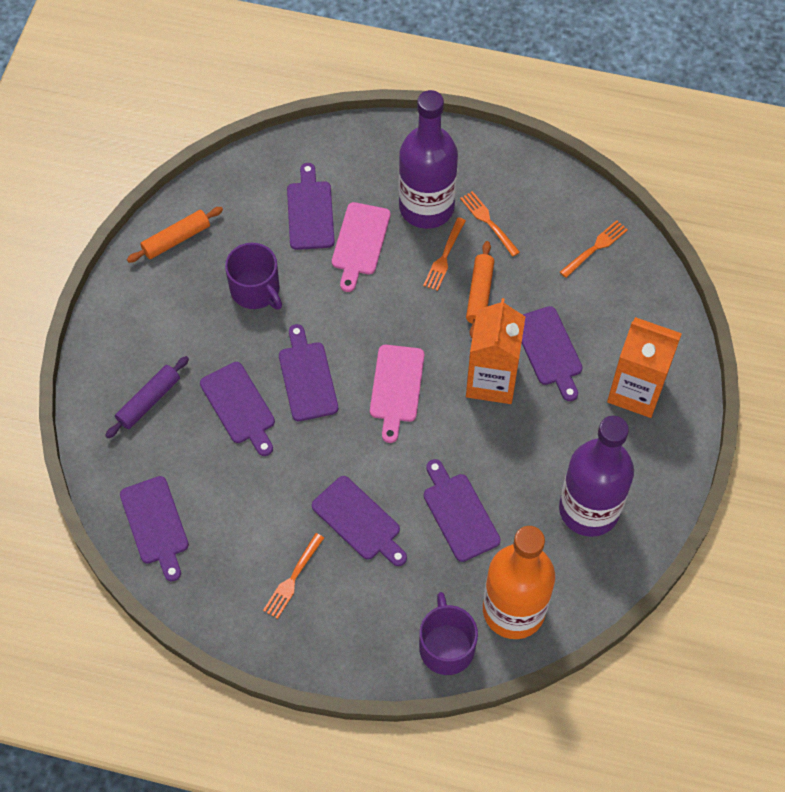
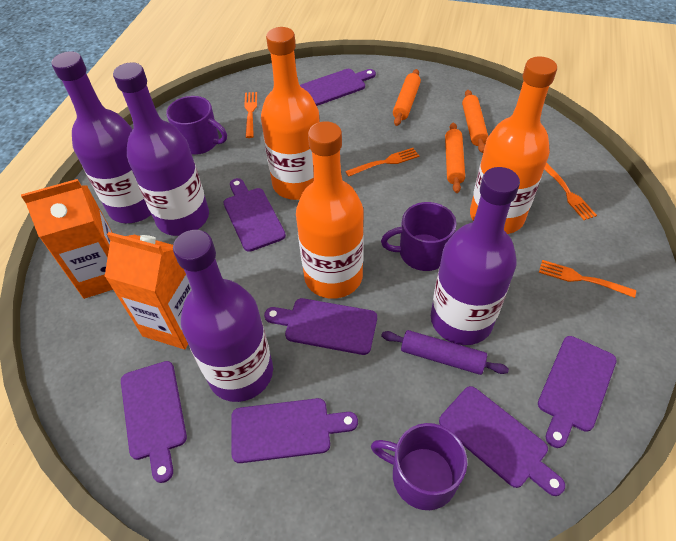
orange bottle: 1 -> 3
orange rolling pin: 2 -> 3
pink cutting board: 2 -> 0
purple bottle: 2 -> 4
purple mug: 2 -> 3

